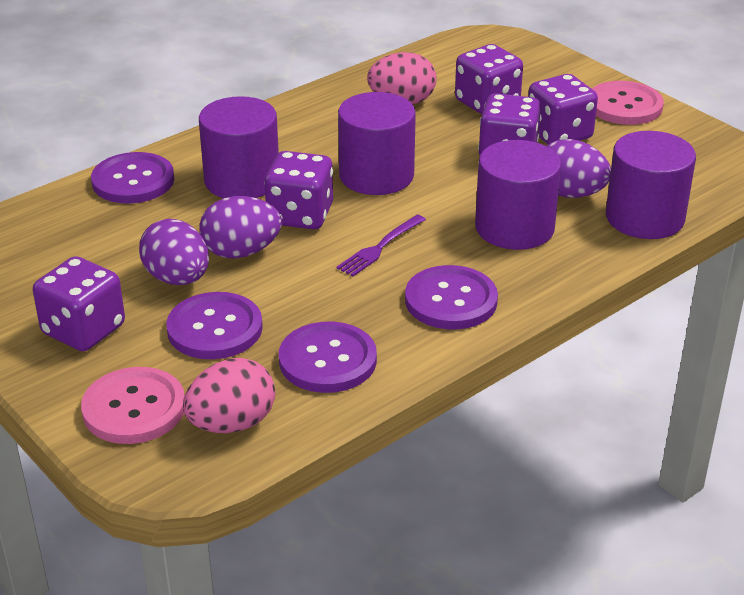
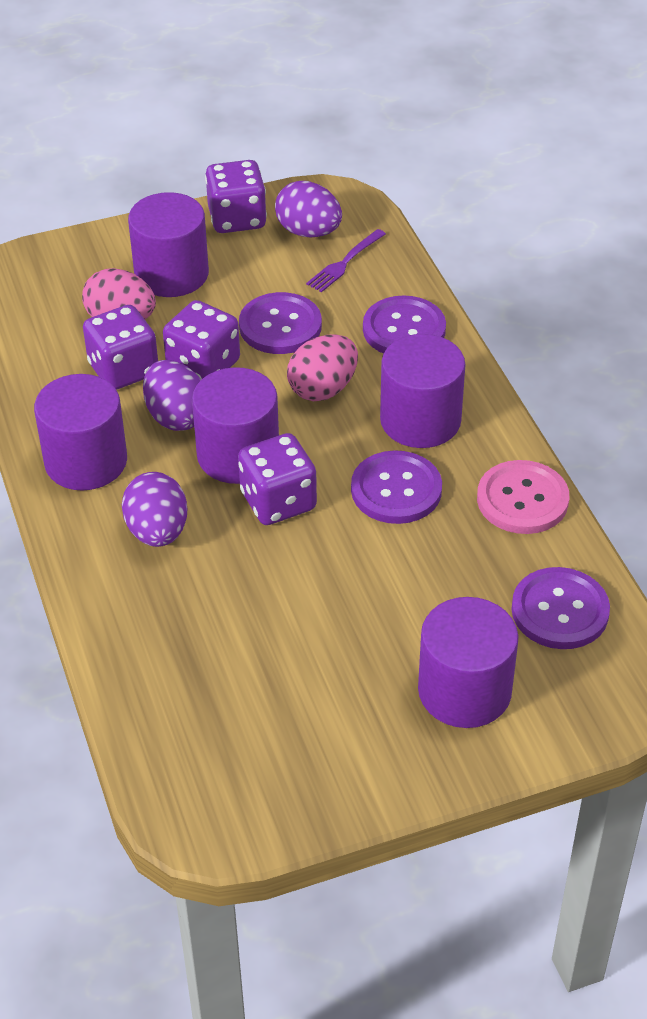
pink button: 2 -> 1
purple cylinder: 4 -> 5
purple dice: 5 -> 4

